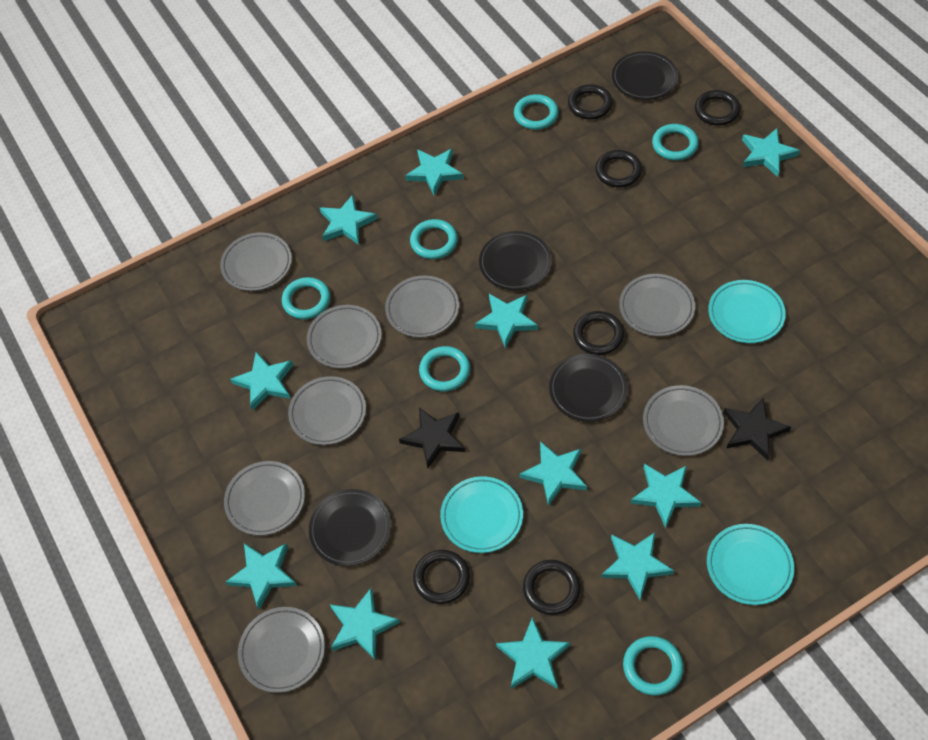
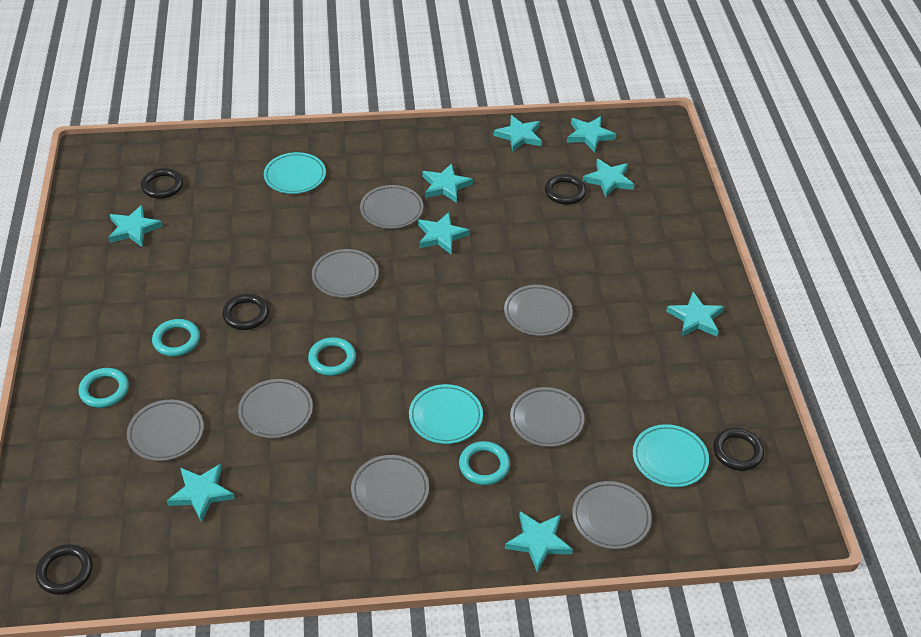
black plate: 4 -> 0
black ring: 6 -> 5
black star: 2 -> 0
turquoise ring: 6 -> 4
turquoise star: 11 -> 9

